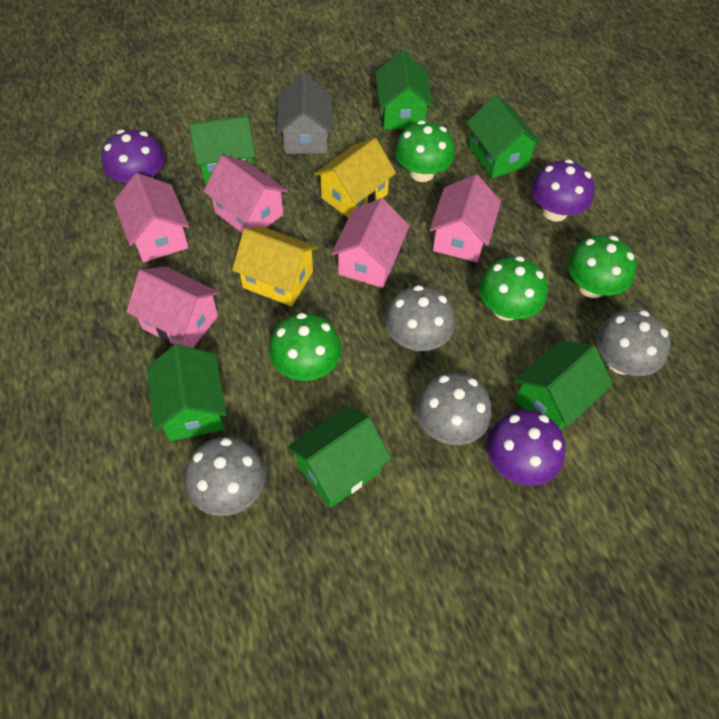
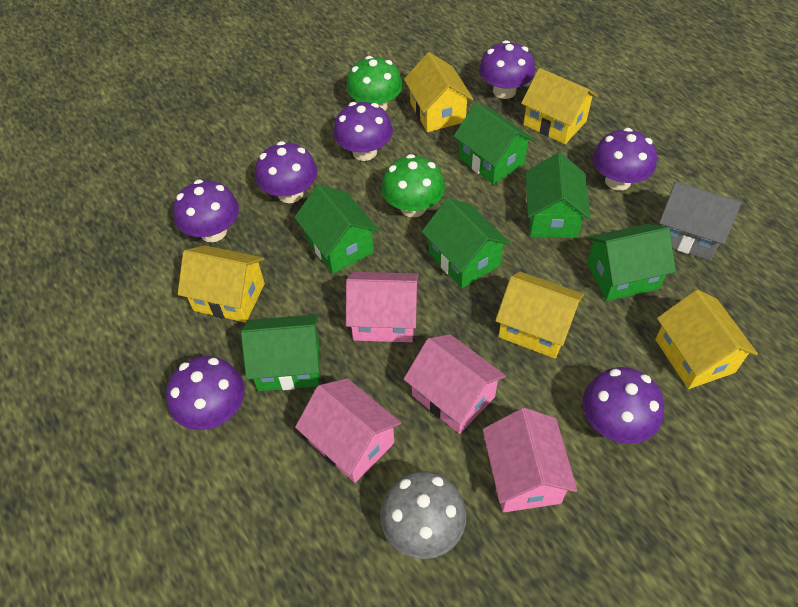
green mushroom: 4 -> 2
grey mushroom: 4 -> 1
pink house: 5 -> 4
purple mushroom: 3 -> 7
yellow house: 2 -> 5

